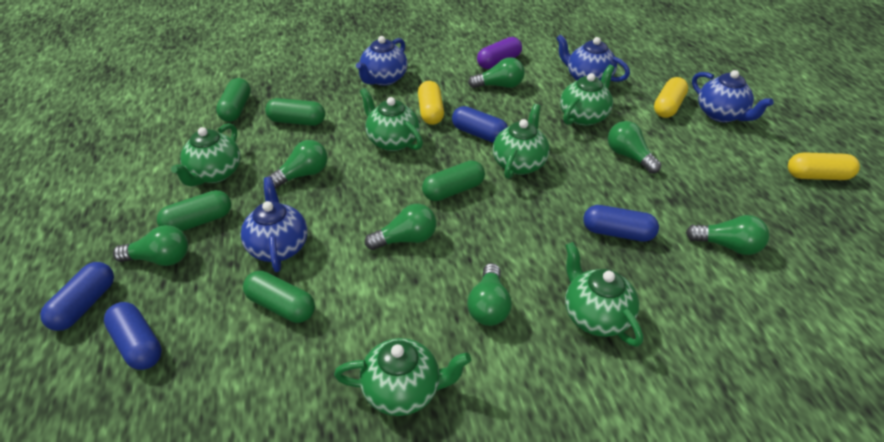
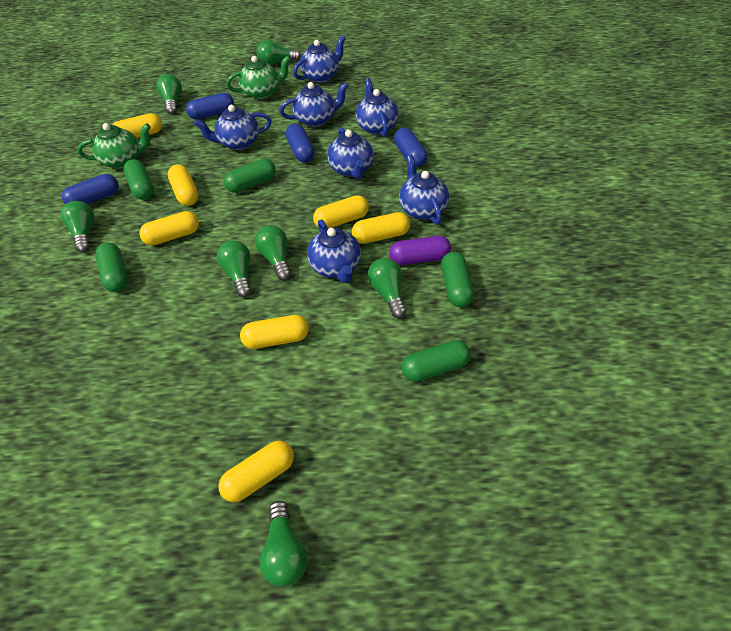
blue teapot: 4 -> 7
green teapot: 6 -> 2
yellow capsule: 3 -> 7

